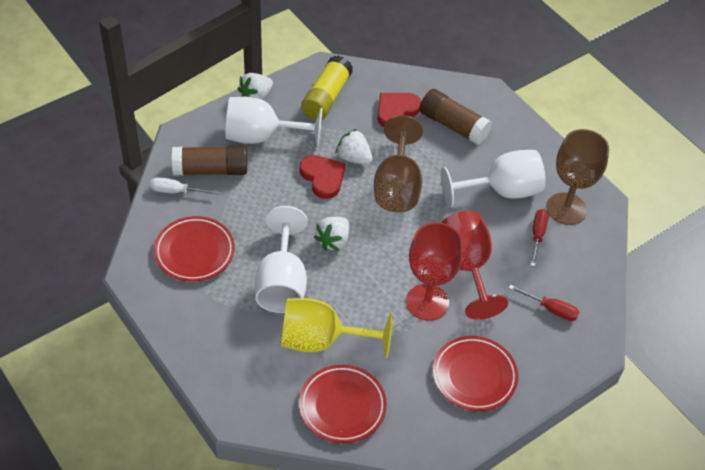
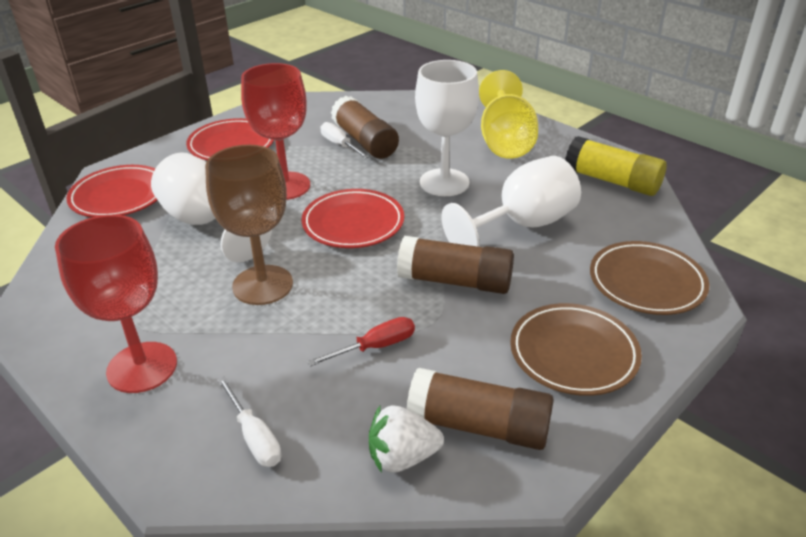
brown glue stick: 2 -> 3
brown goblet: 2 -> 1
brown plate: 0 -> 2
red heart: 2 -> 0
red screwdriver: 2 -> 1
white screwdriver: 1 -> 2
white strawberry: 3 -> 1

